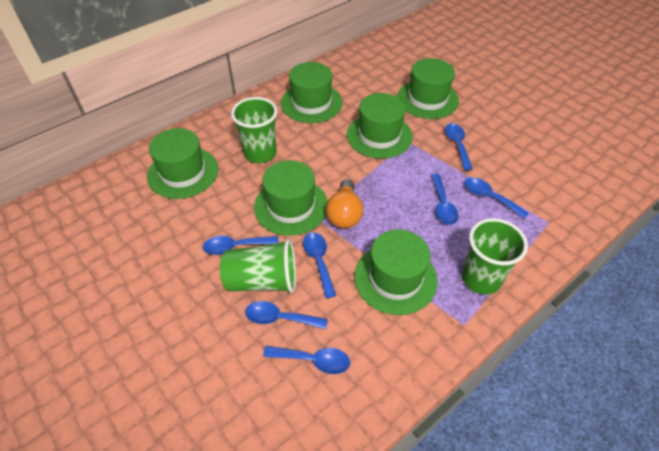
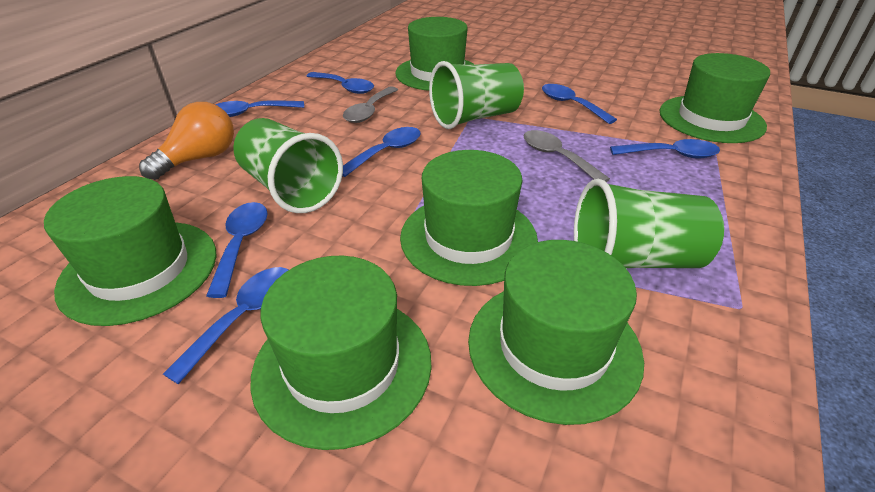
grey spoon: 0 -> 2

